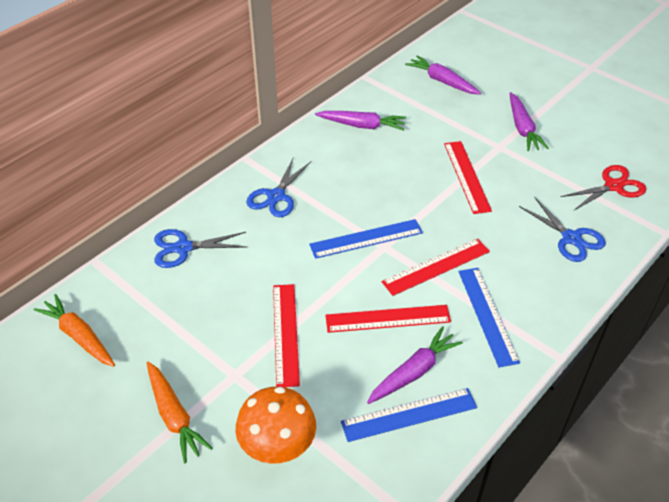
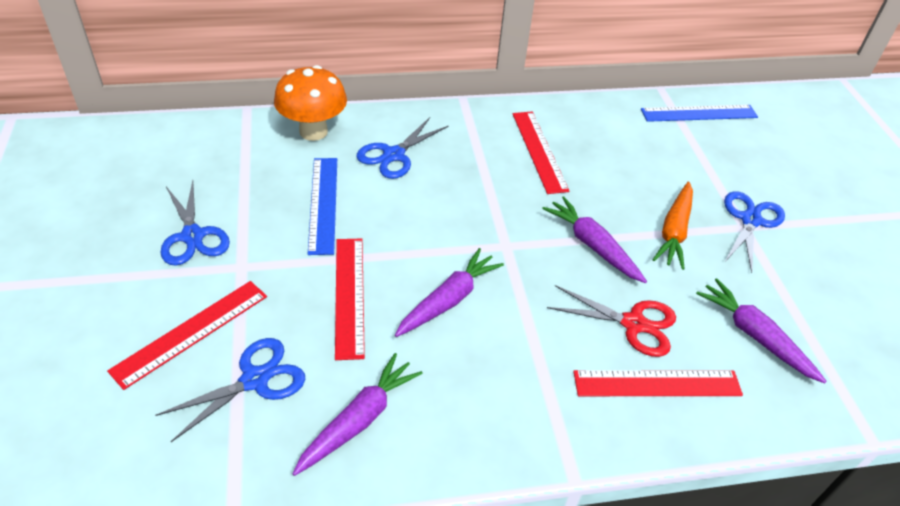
blue ruler: 3 -> 2
blue scissors: 3 -> 4
orange carrot: 2 -> 1

